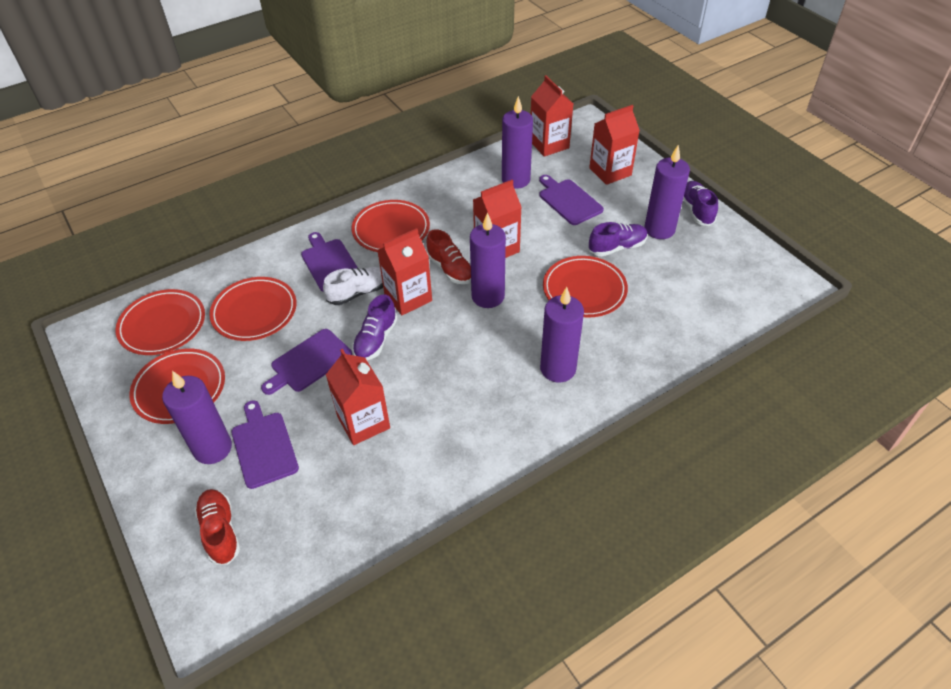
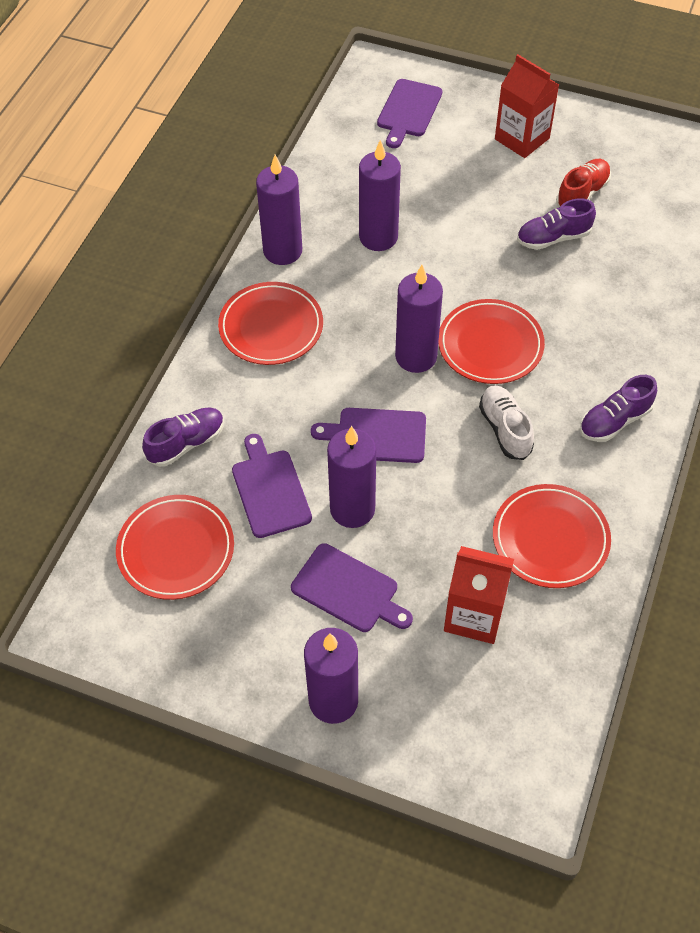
red carton: 5 -> 2
red plate: 5 -> 4
red shoe: 2 -> 1

